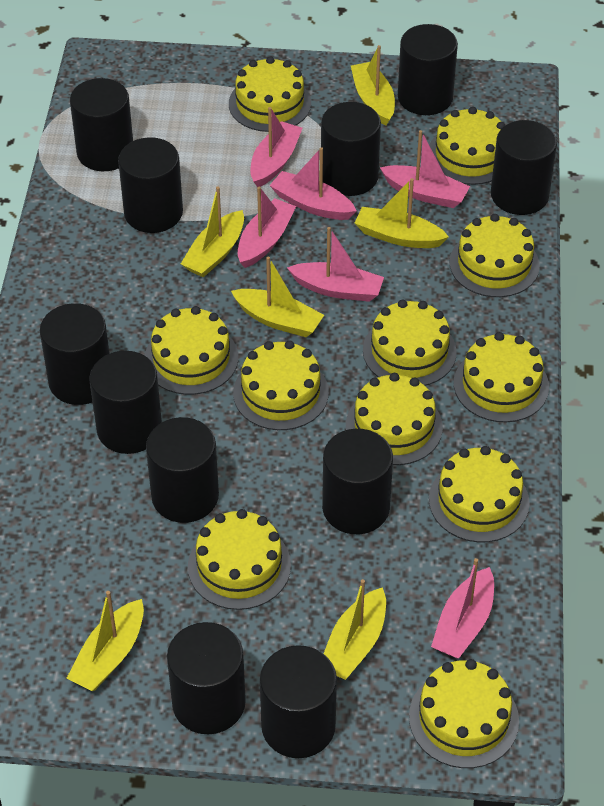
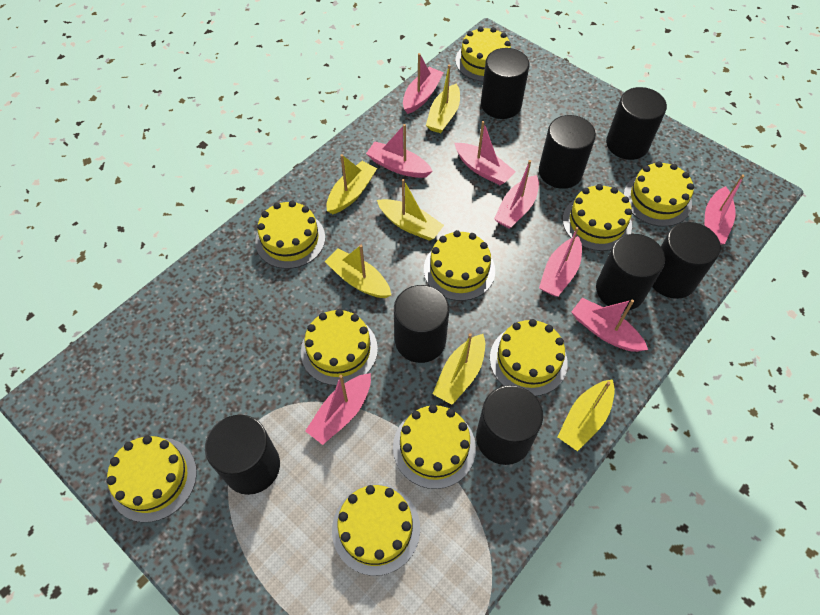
black cylinder: 11 -> 8
pink boat: 6 -> 8
yellow cake: 11 -> 10

